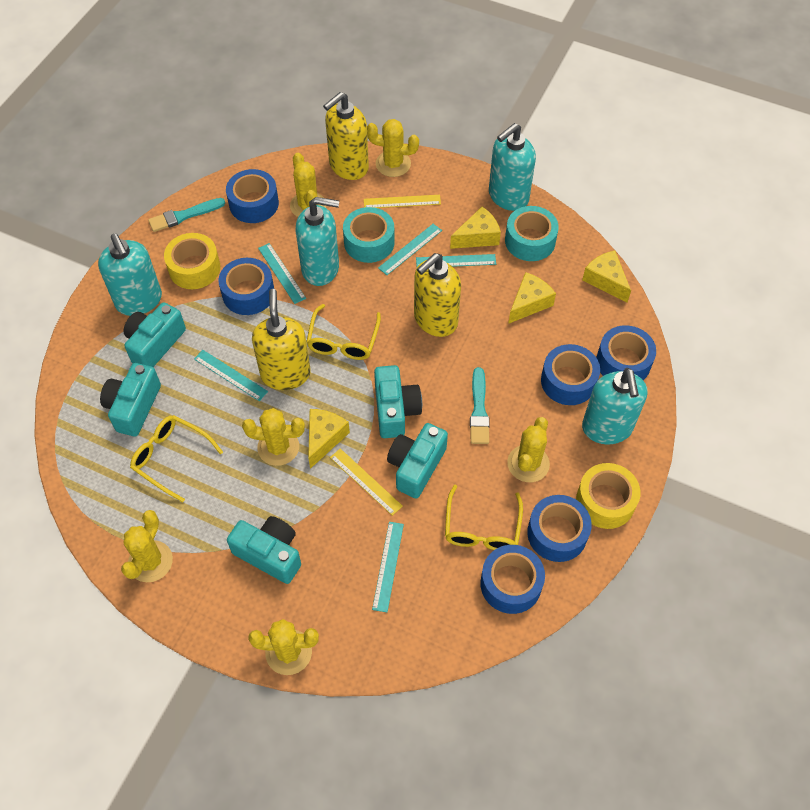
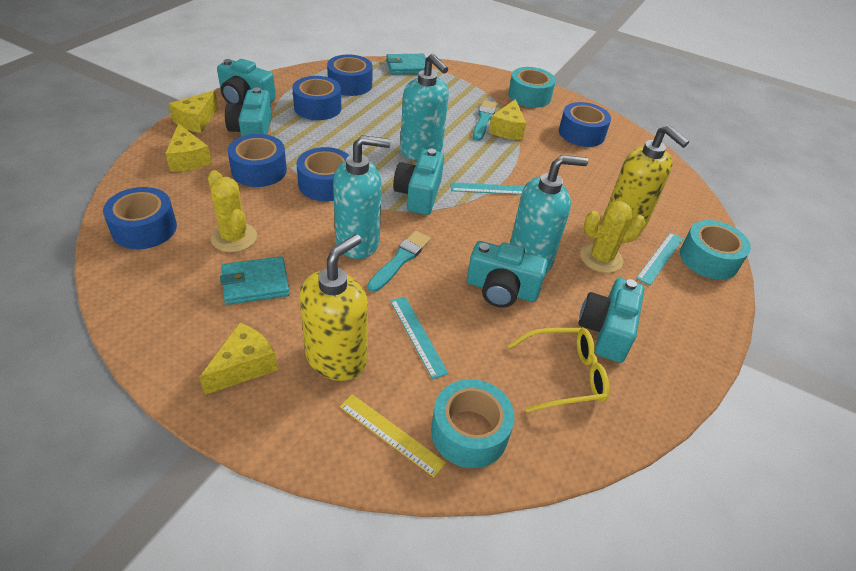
turquoise ruler: 5 -> 3
turquoise soap dispenser: 4 -> 3
turquoise tape: 2 -> 3
turquoise wallet: 0 -> 2
yellow cactus: 6 -> 2
yellow glasses: 3 -> 1
yellow ruler: 2 -> 1
yellow soap dispenser: 3 -> 2
yellow tape: 2 -> 0

